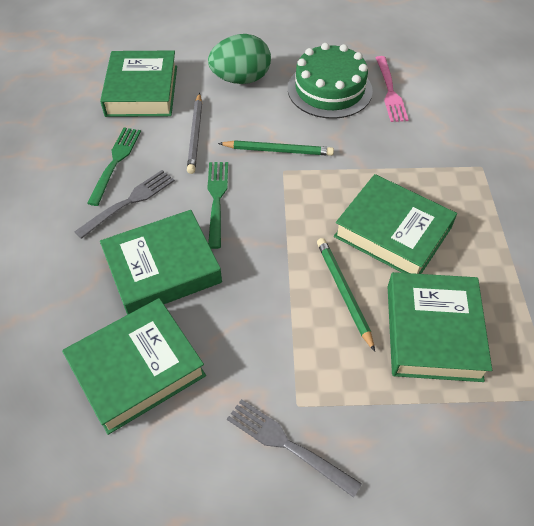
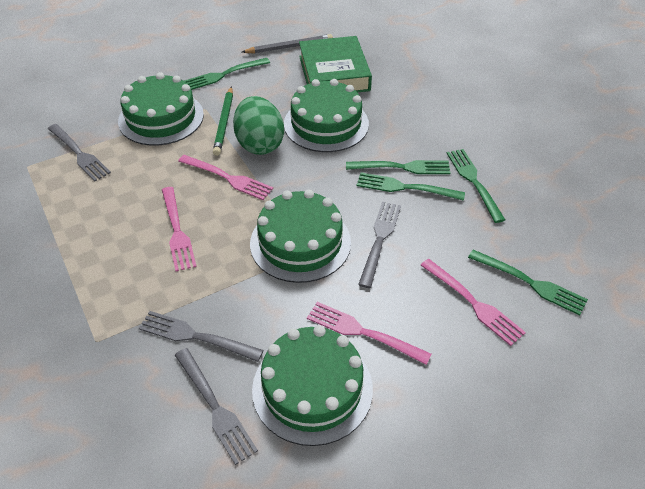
green book: 5 -> 1
green cake: 1 -> 4
green fork: 2 -> 5
green pencil: 2 -> 1
grey fork: 2 -> 4
pink fork: 1 -> 4

